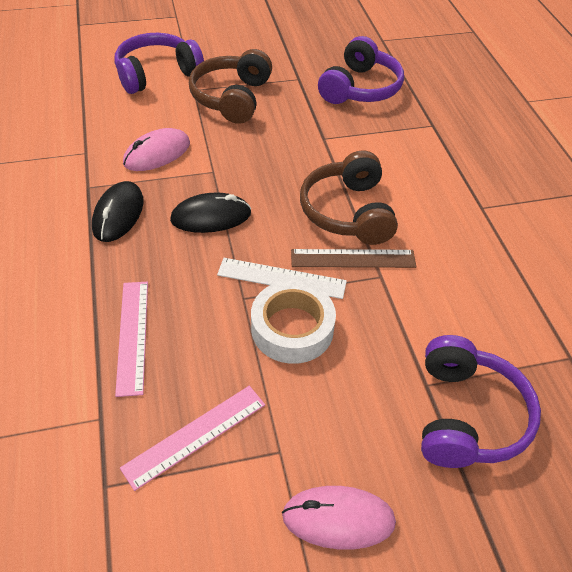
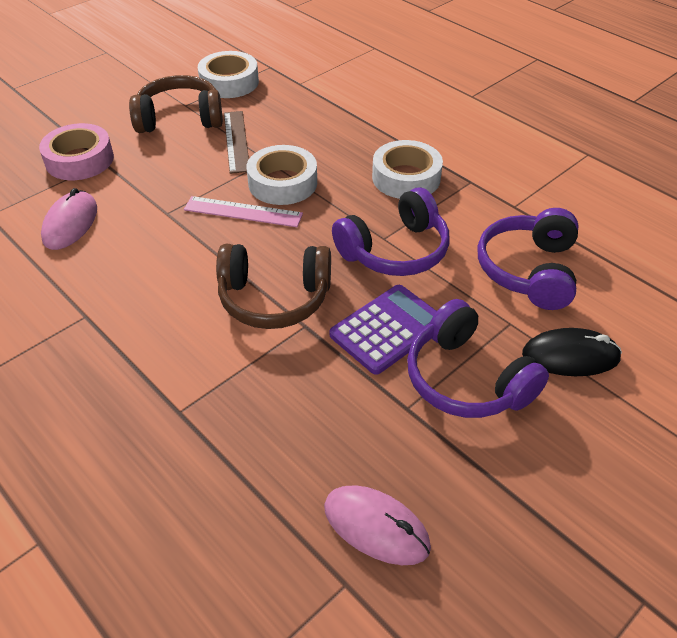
black mouse: 2 -> 1
pink ruler: 2 -> 1
pink tape: 0 -> 1
purple calculator: 0 -> 1
white ruler: 1 -> 0
white tape: 1 -> 3

